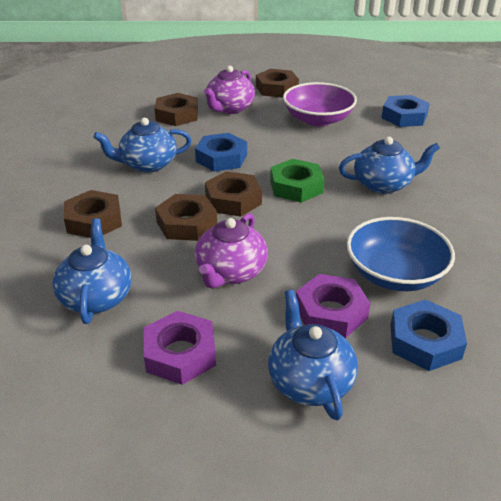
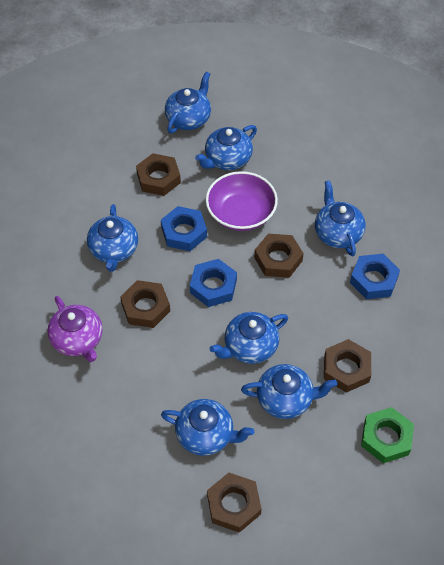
blue bowl: 1 -> 0
blue teapot: 4 -> 7
purple nut: 2 -> 0
purple teapot: 2 -> 1

